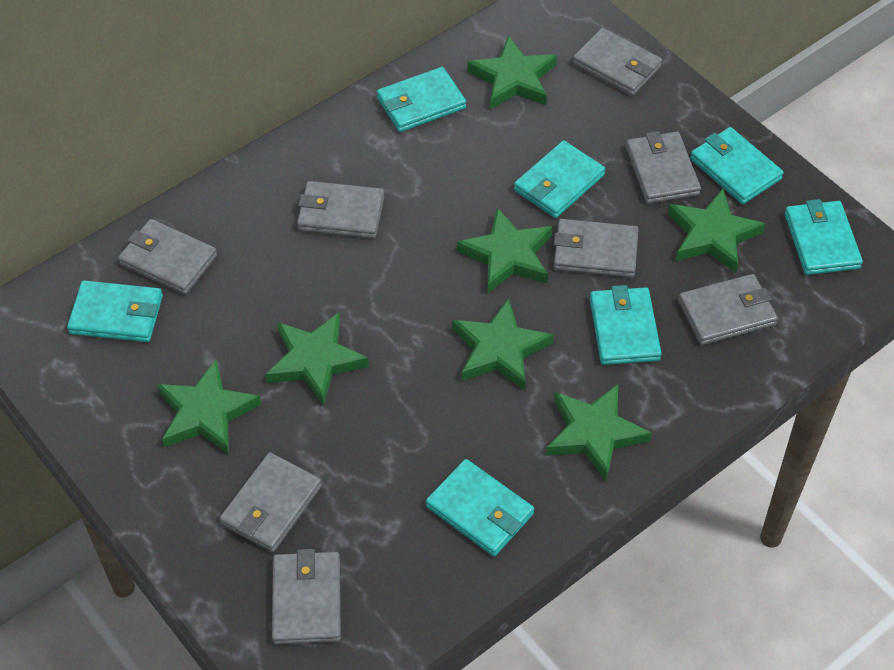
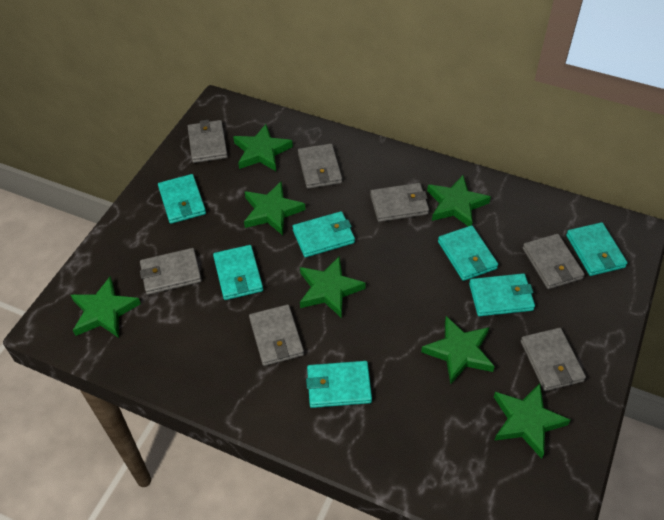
grey wallet: 8 -> 7

